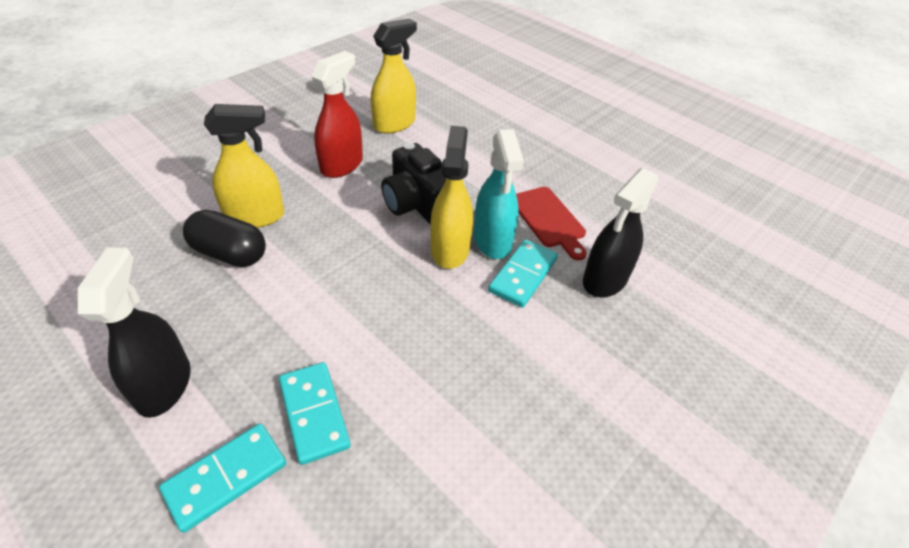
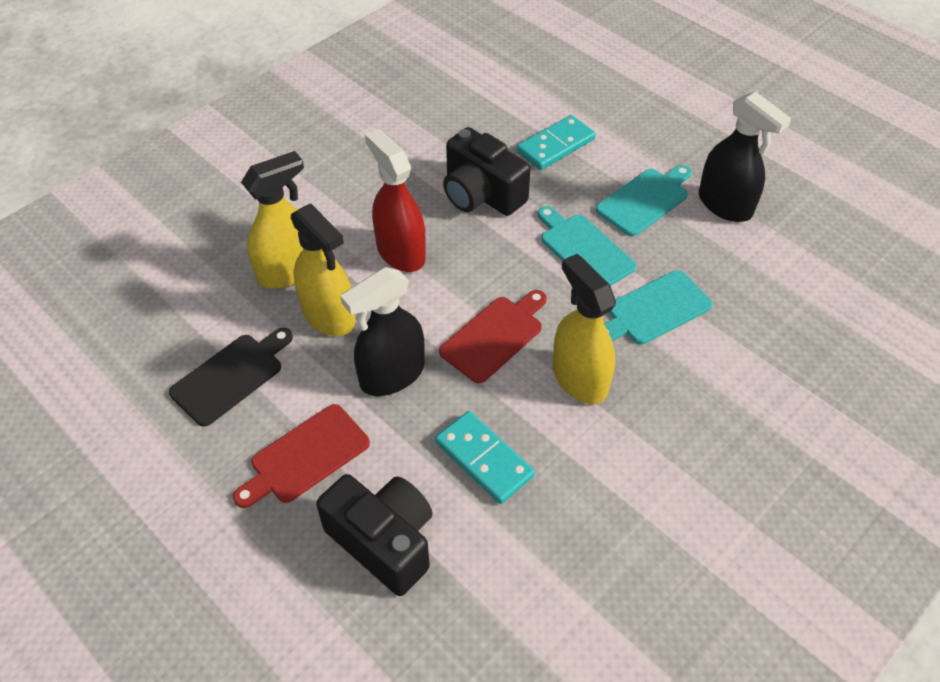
black camera: 1 -> 2
black capsule: 1 -> 0
black cutting board: 0 -> 1
red cutting board: 1 -> 2
turquoise cutting board: 0 -> 3
turquoise domino: 3 -> 2
turquoise spray bottle: 1 -> 0

